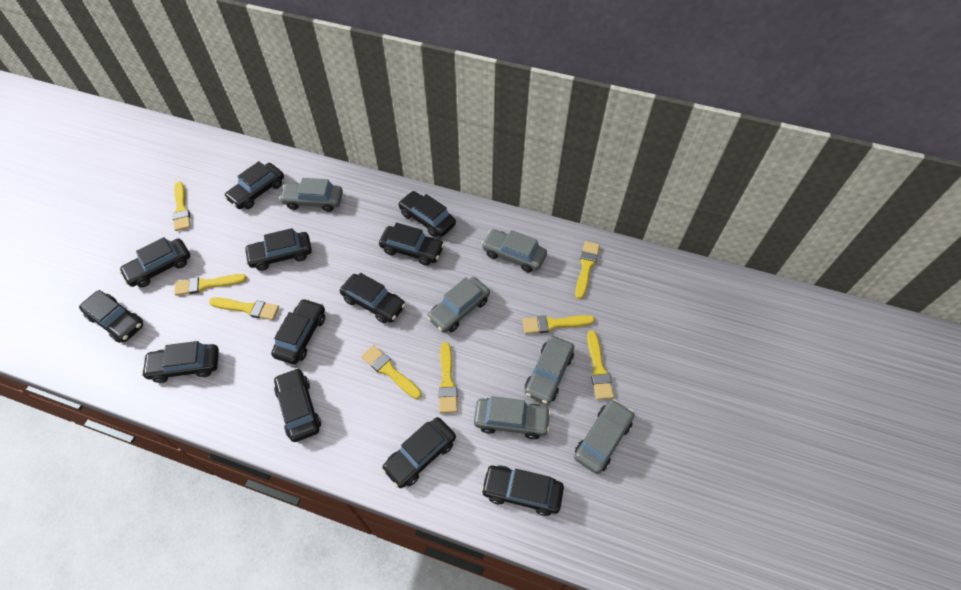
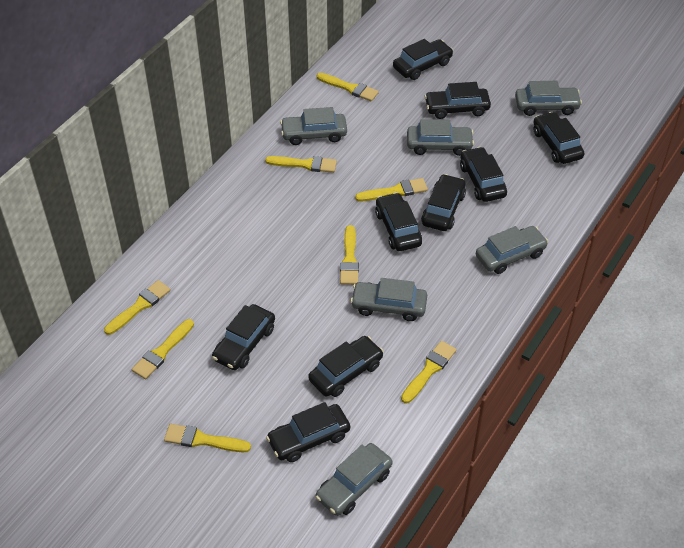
black car: 12 -> 9

